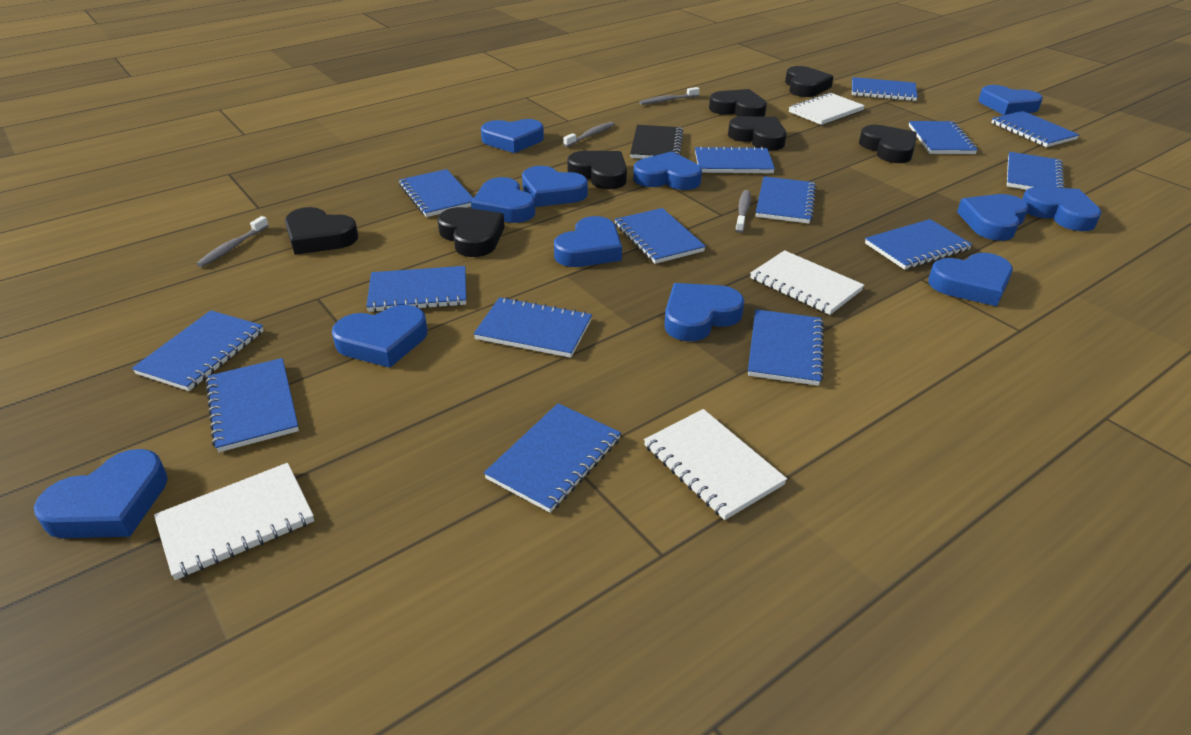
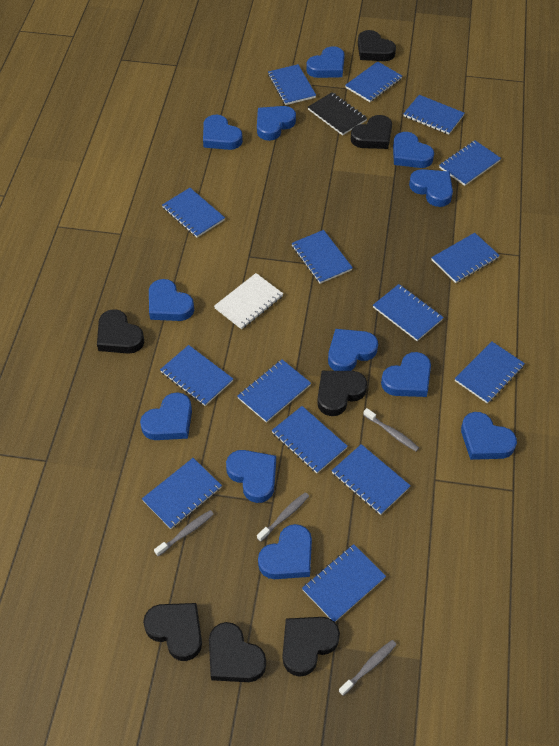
white notebook: 4 -> 1

